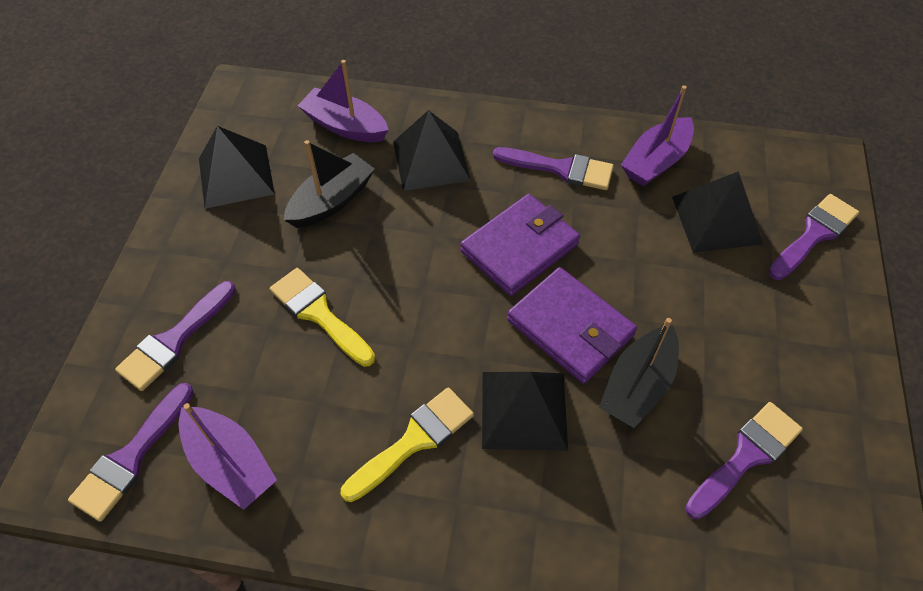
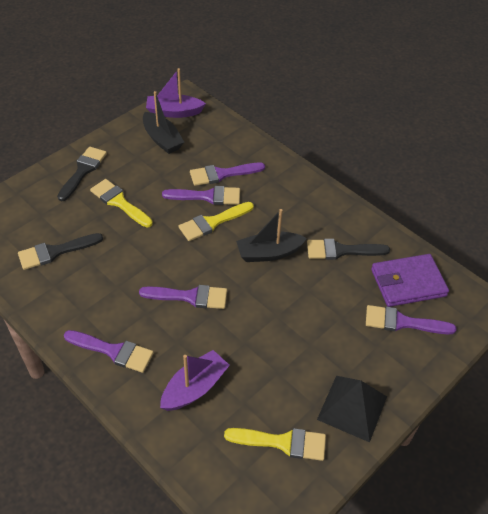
black brush: 0 -> 3
black pyramid: 4 -> 1
purple boat: 3 -> 2
purple wallet: 2 -> 1
yellow brush: 2 -> 3

